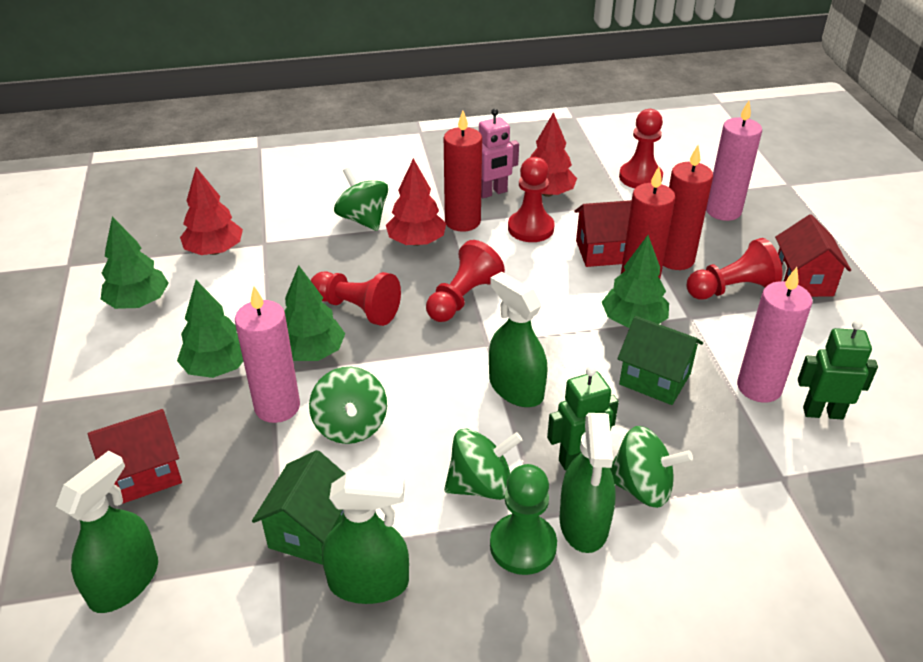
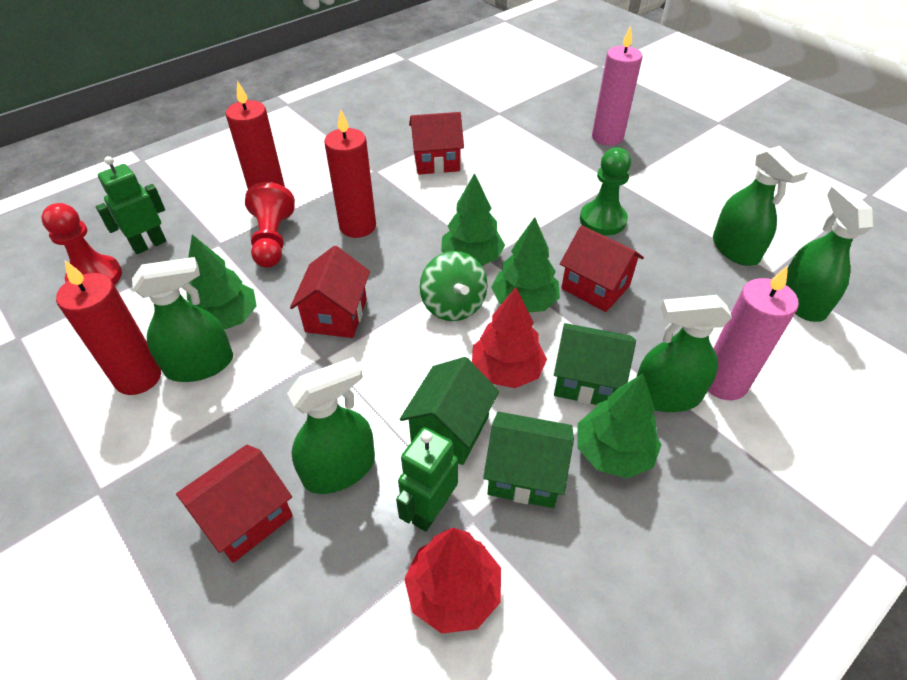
green house: 2 -> 3
green spinning top: 4 -> 1
green spray bottle: 4 -> 5
pink candle: 3 -> 2
pink robot: 1 -> 0
red house: 3 -> 4
red pawn: 5 -> 2
red tree: 3 -> 2

